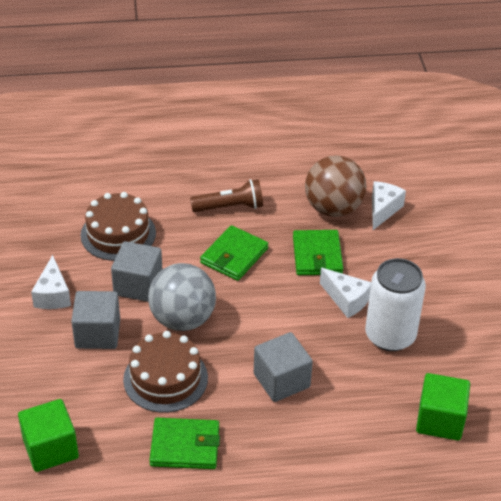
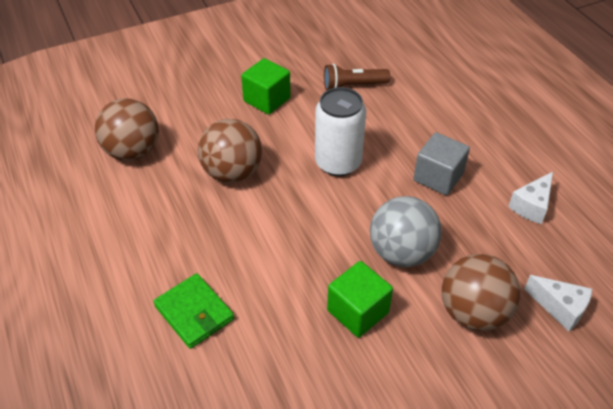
brown ball: 1 -> 3
brown cake: 2 -> 0
green wallet: 3 -> 1
grey cube: 3 -> 1
white cheese: 3 -> 2

